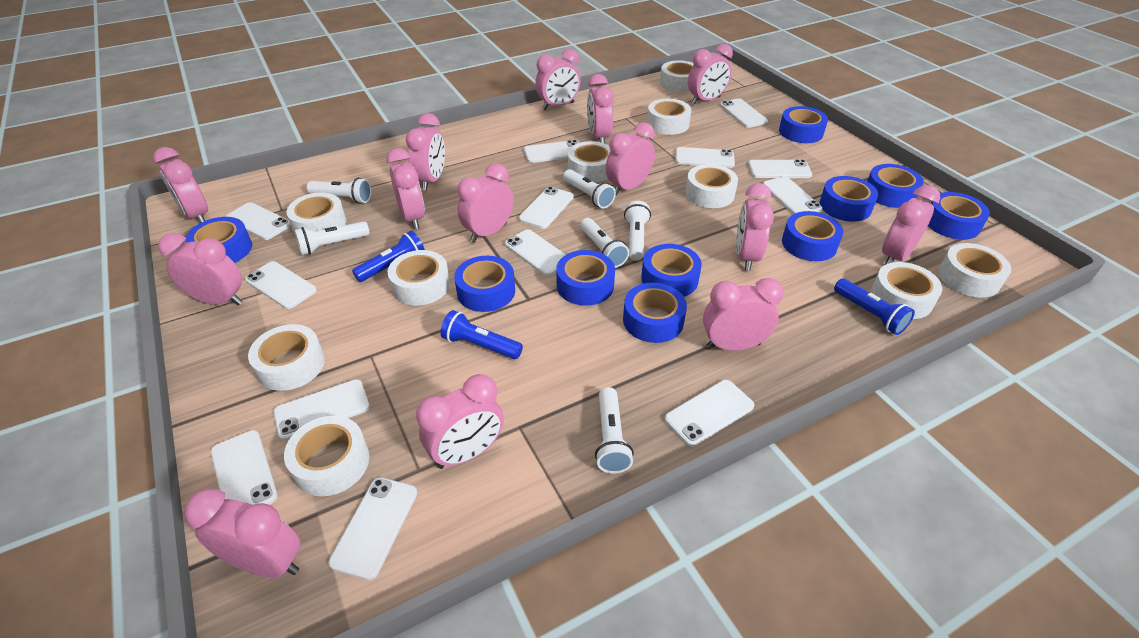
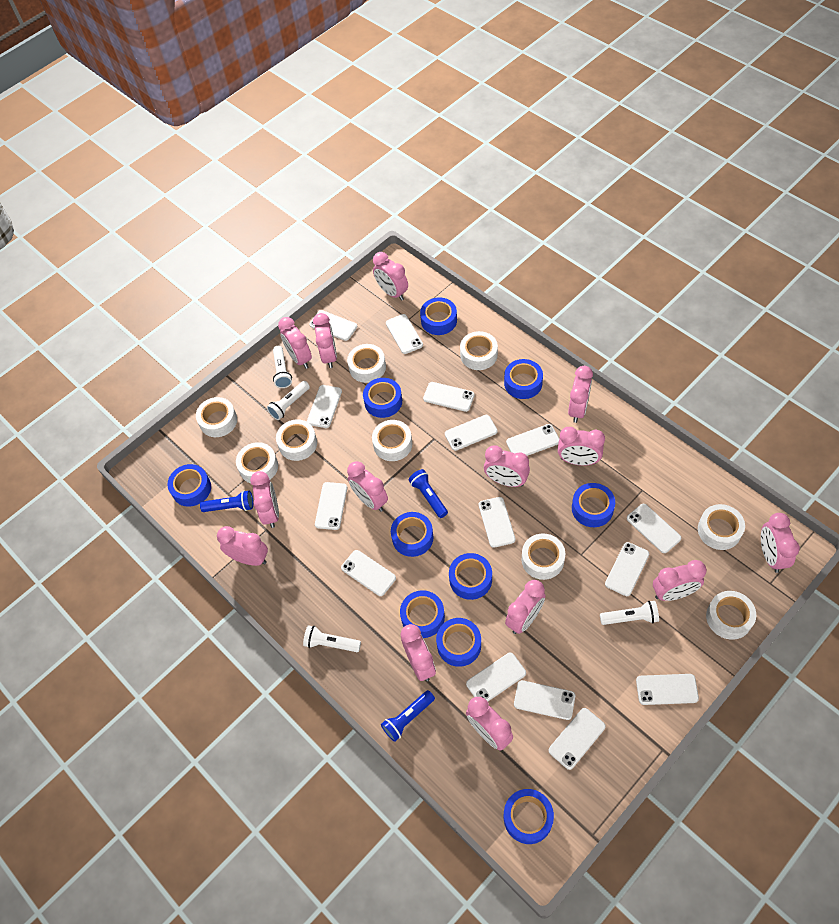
white flashlight: 6 -> 4
white phone: 13 -> 15
white tape: 10 -> 9

